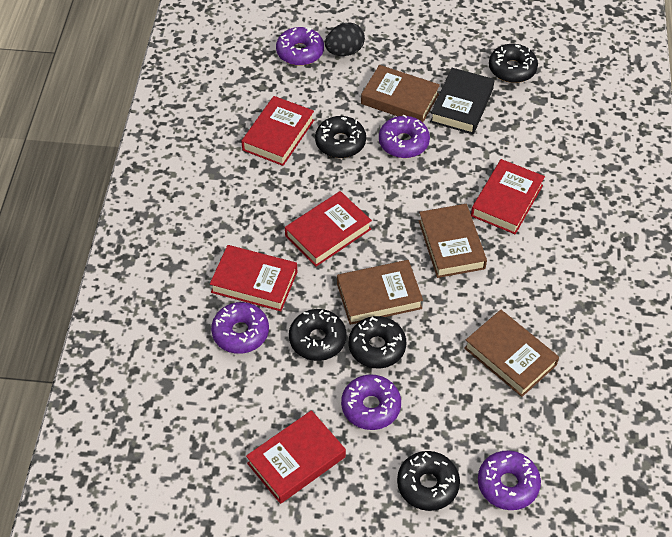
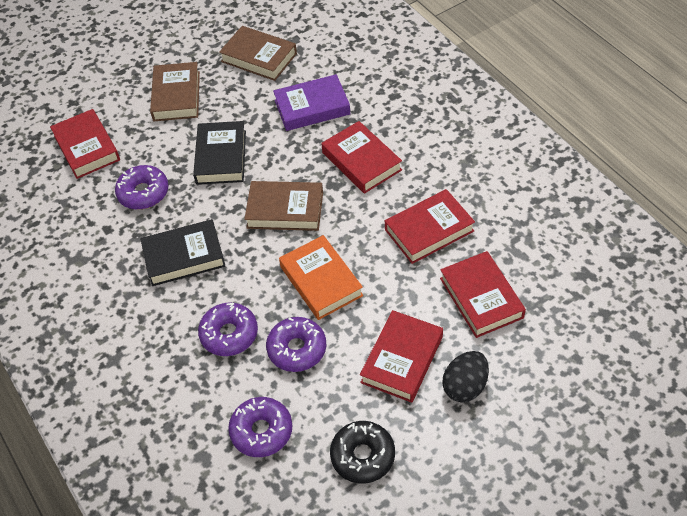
black book: 1 -> 2
black donut: 5 -> 1
brown book: 4 -> 3
orange book: 0 -> 1
purple book: 0 -> 1
purple donut: 5 -> 4

